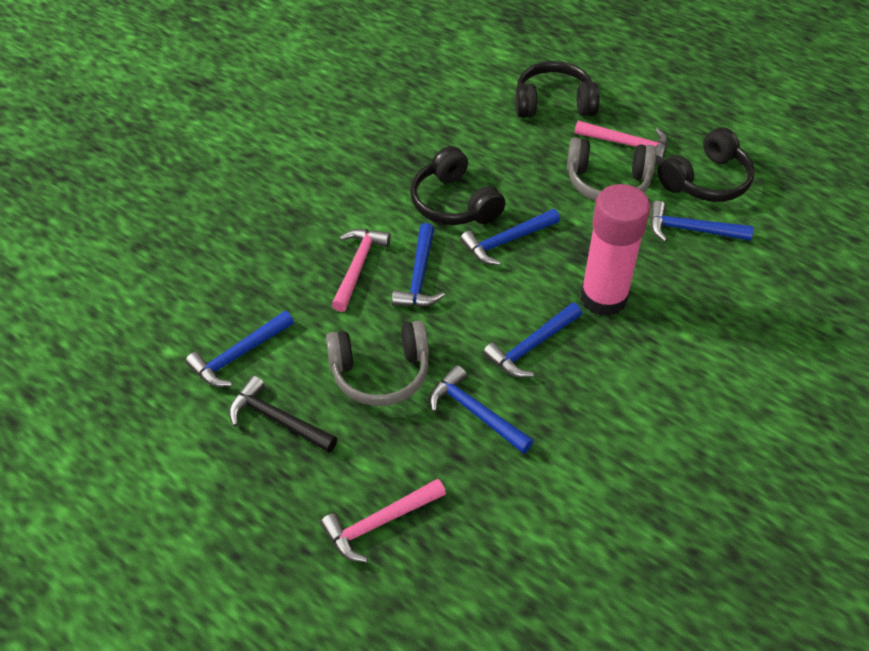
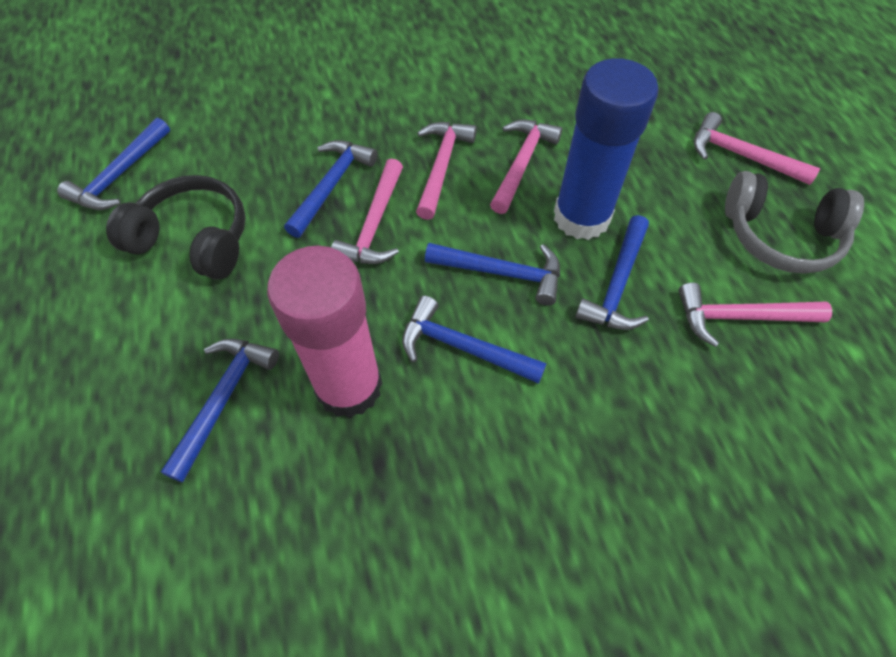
black hammer: 1 -> 0
black headphones: 3 -> 1
blue glue stick: 0 -> 1
grey headphones: 2 -> 1
pink hammer: 3 -> 5

